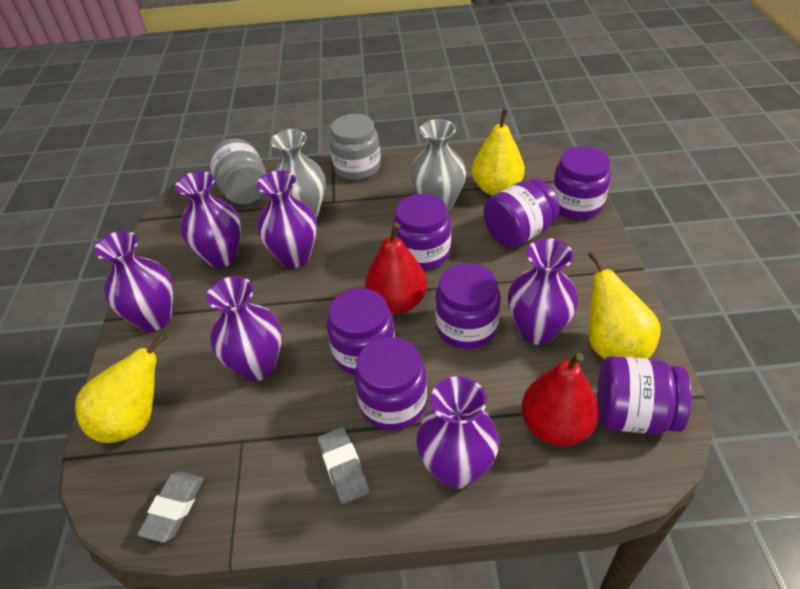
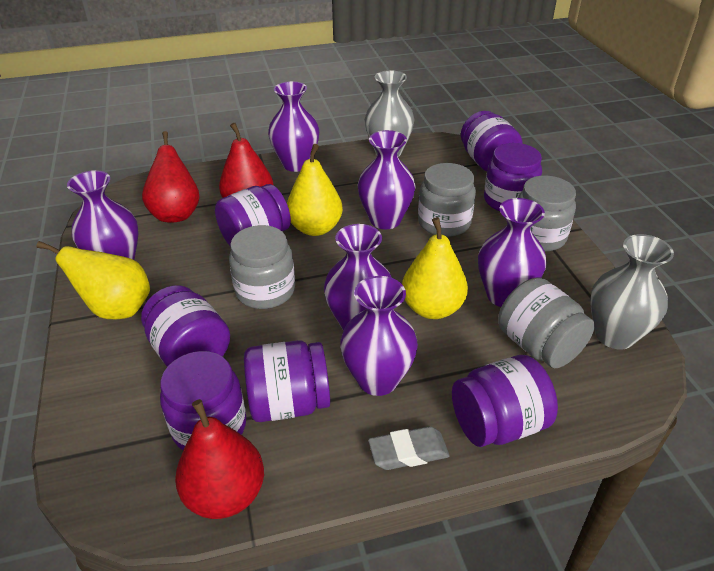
grey eraser: 2 -> 1
grey jar: 2 -> 4
red pear: 2 -> 3

